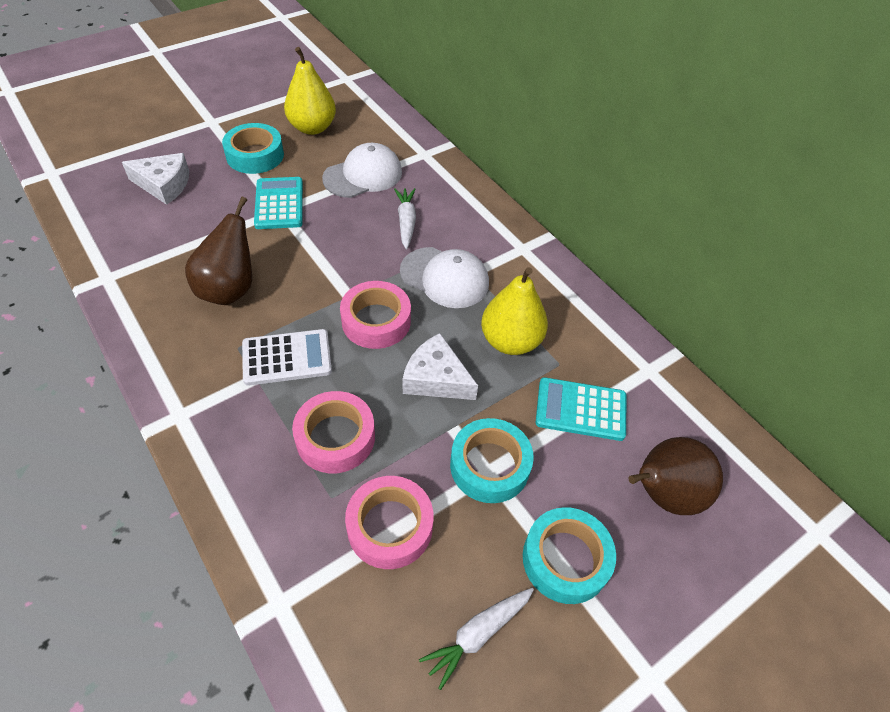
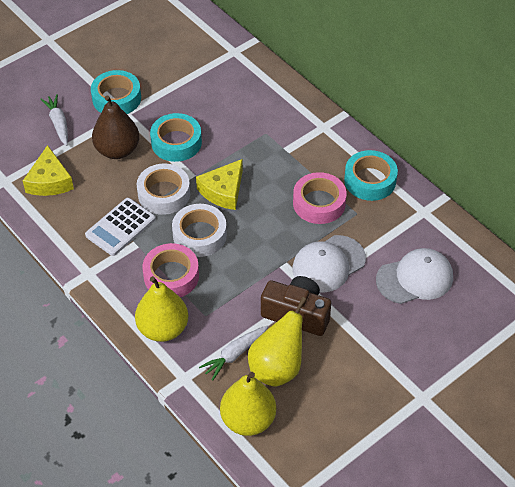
brown camera: 0 -> 1
brown pear: 2 -> 1
pink tape: 3 -> 2
turquoise calculator: 2 -> 0
white cheese: 2 -> 0
white tape: 0 -> 2
yellow cheese: 0 -> 2
yellow pear: 2 -> 3

